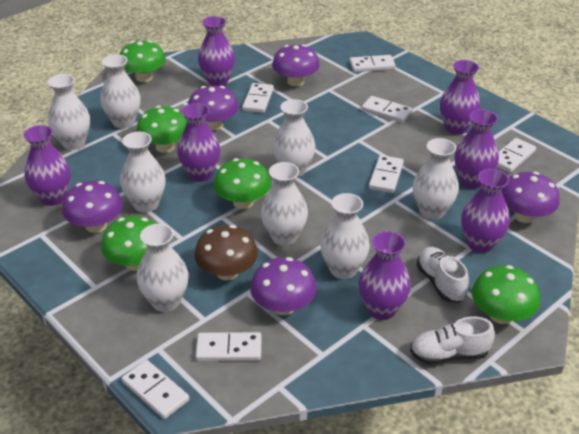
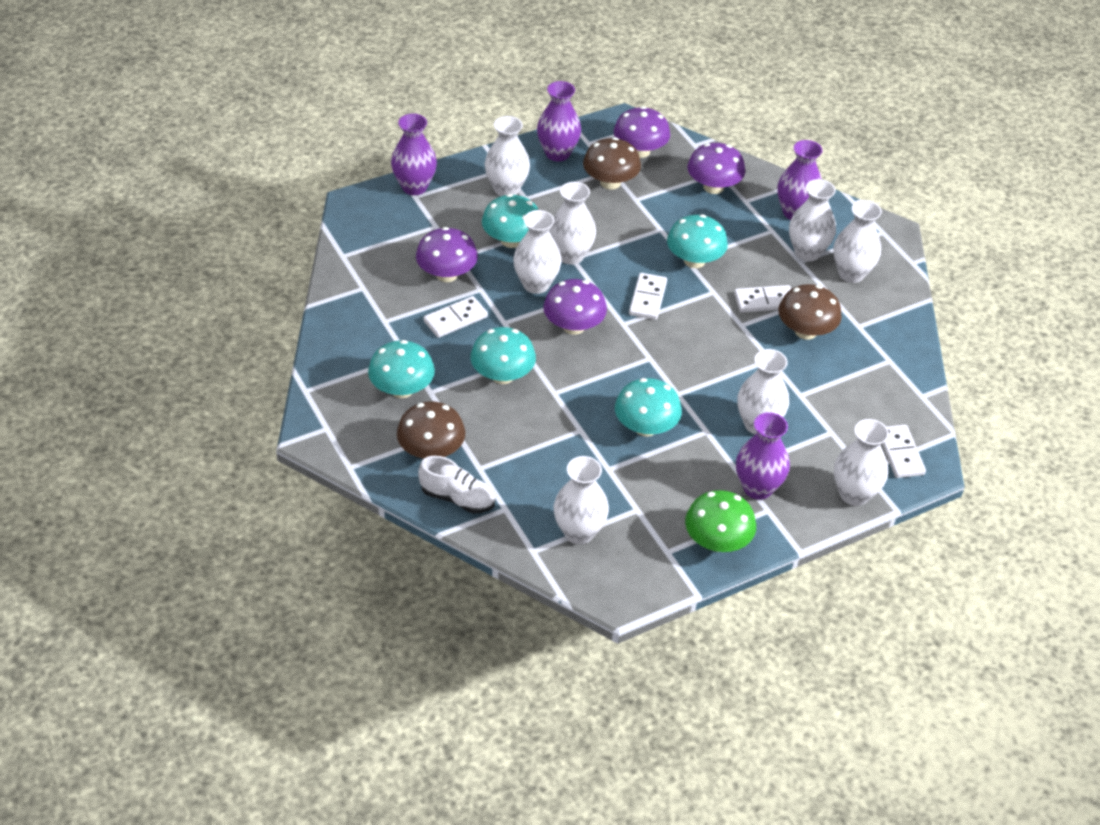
brown mushroom: 1 -> 3
green mushroom: 5 -> 1
purple mushroom: 5 -> 4
purple vase: 7 -> 4
turquoise mushroom: 0 -> 5
white domino: 7 -> 4
white shoe: 2 -> 1

